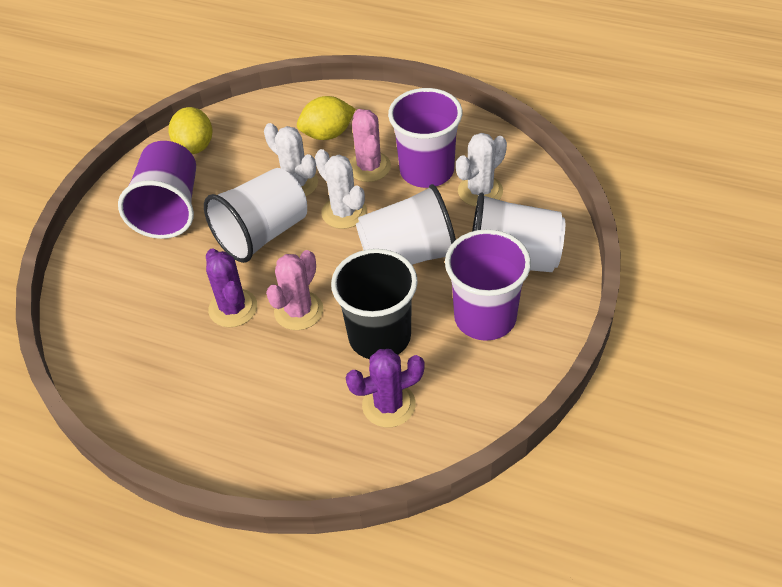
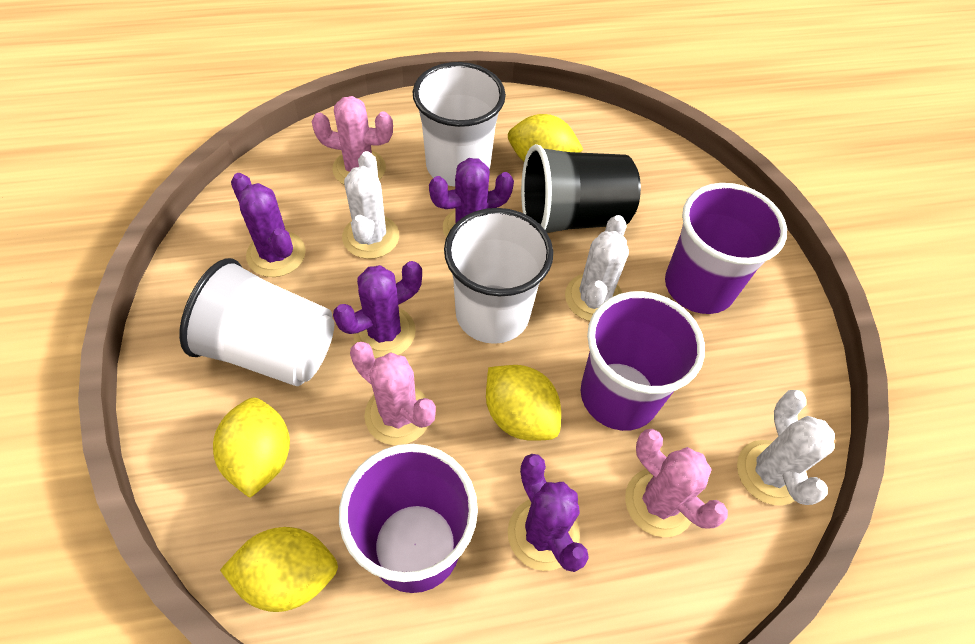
pink cactus: 2 -> 3
purple cactus: 2 -> 4
yellow lemon: 2 -> 4

